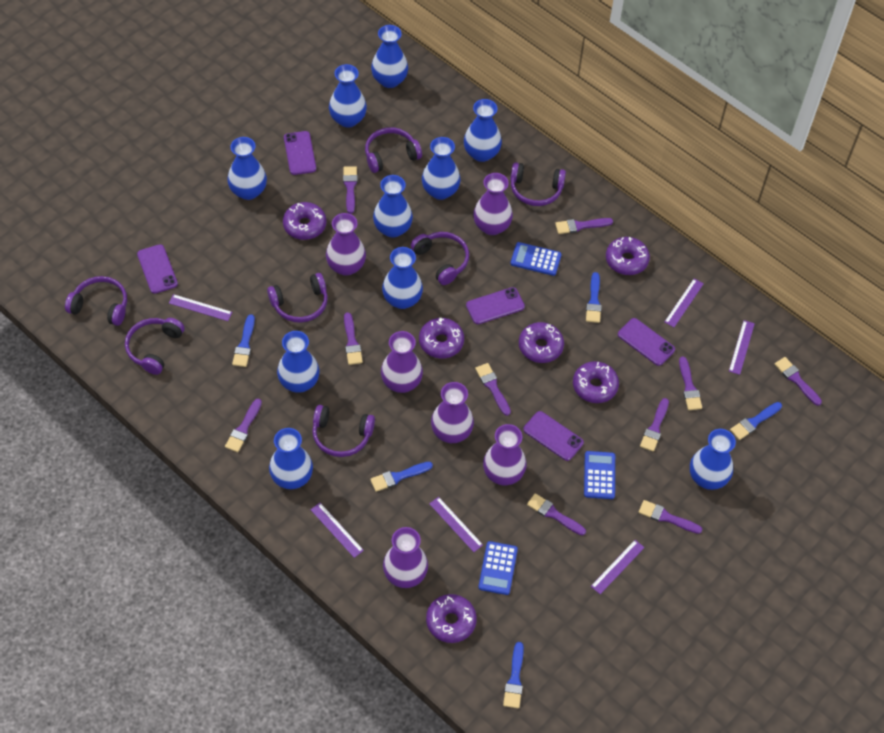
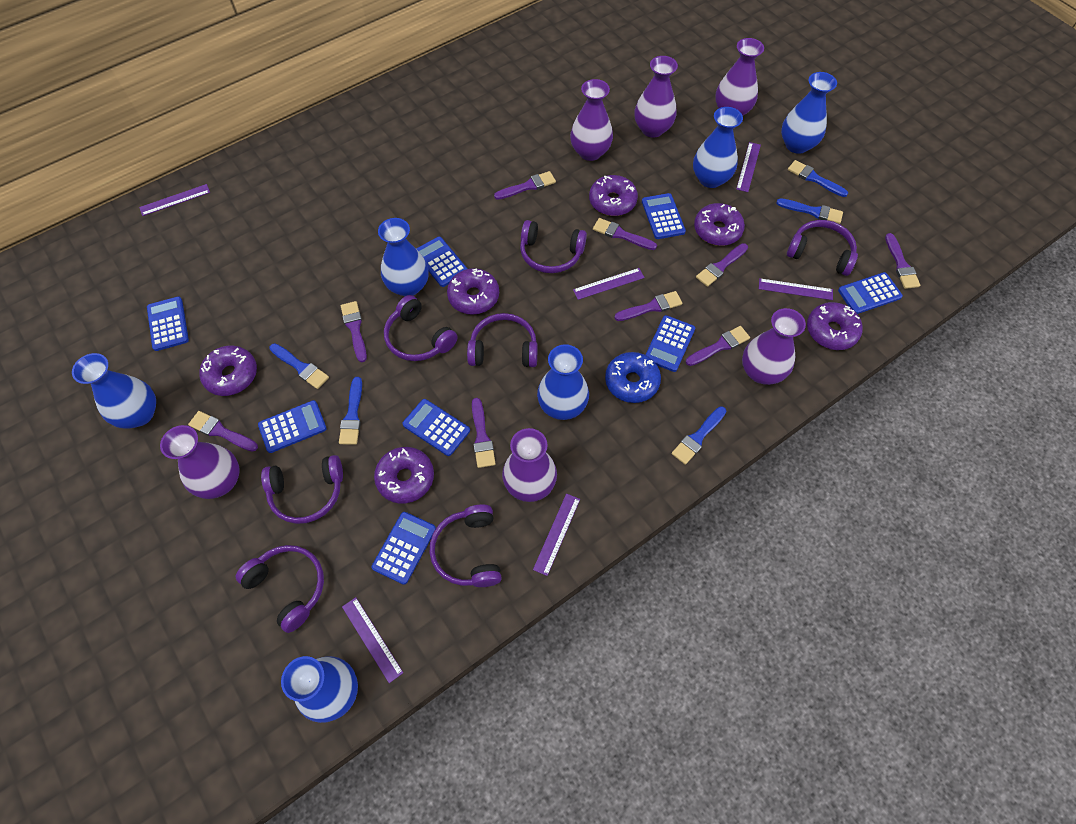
blue calculator: 3 -> 8
blue donut: 0 -> 1
blue vase: 10 -> 6
purple brush: 10 -> 9
purple phone: 5 -> 0

